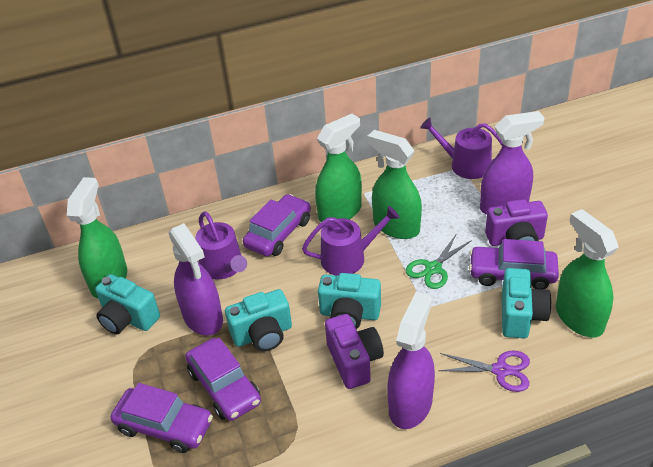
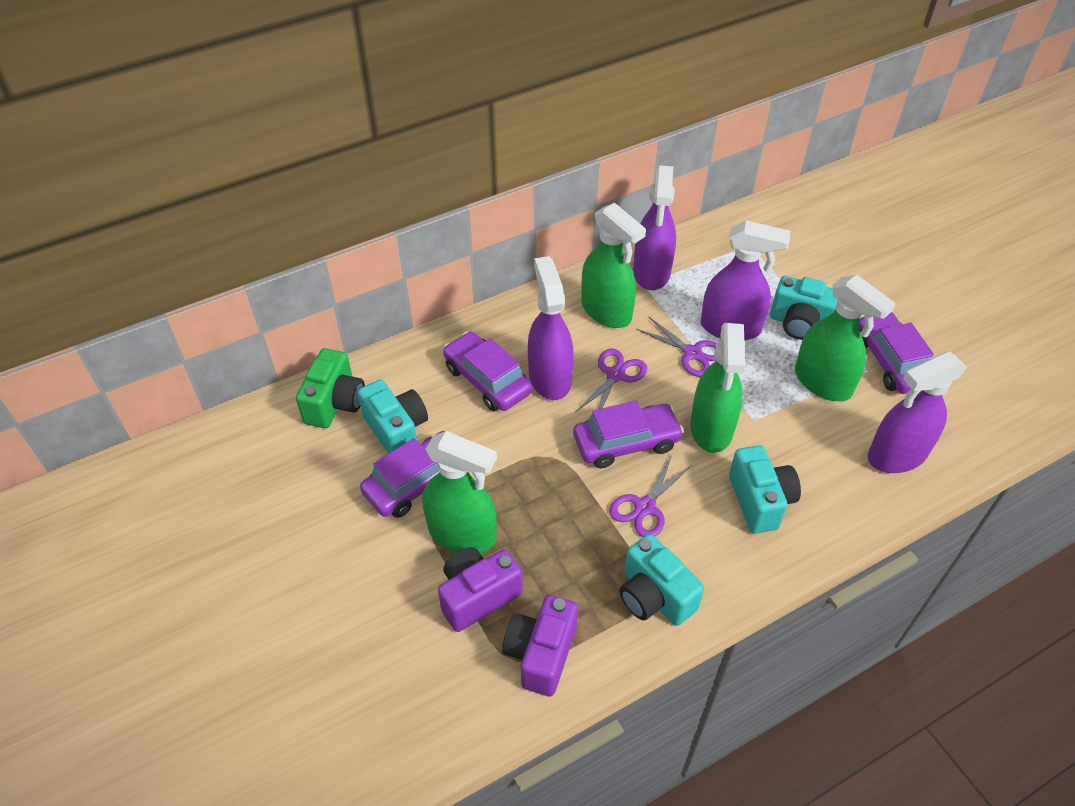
green camera: 0 -> 1
green scissors: 1 -> 0
purple scissors: 1 -> 3
purple spray bottle: 3 -> 4
purple watering can: 3 -> 0

